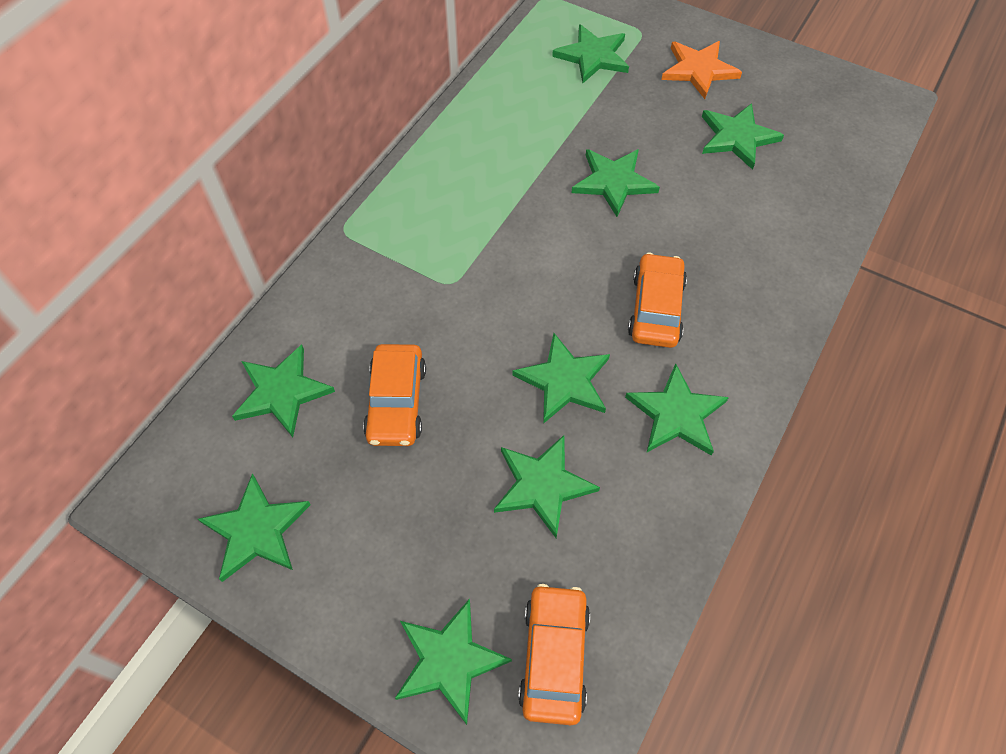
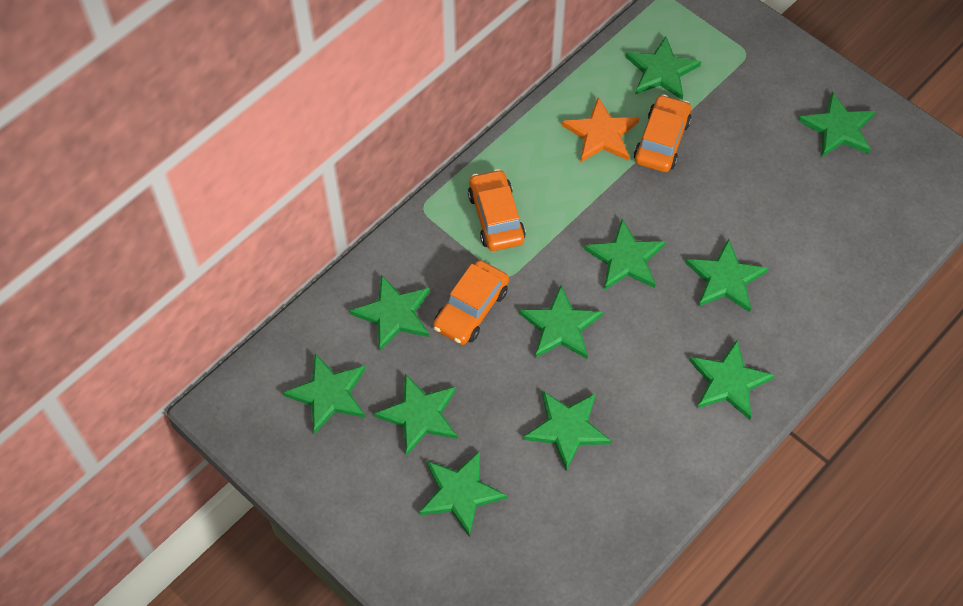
green star: 9 -> 11

